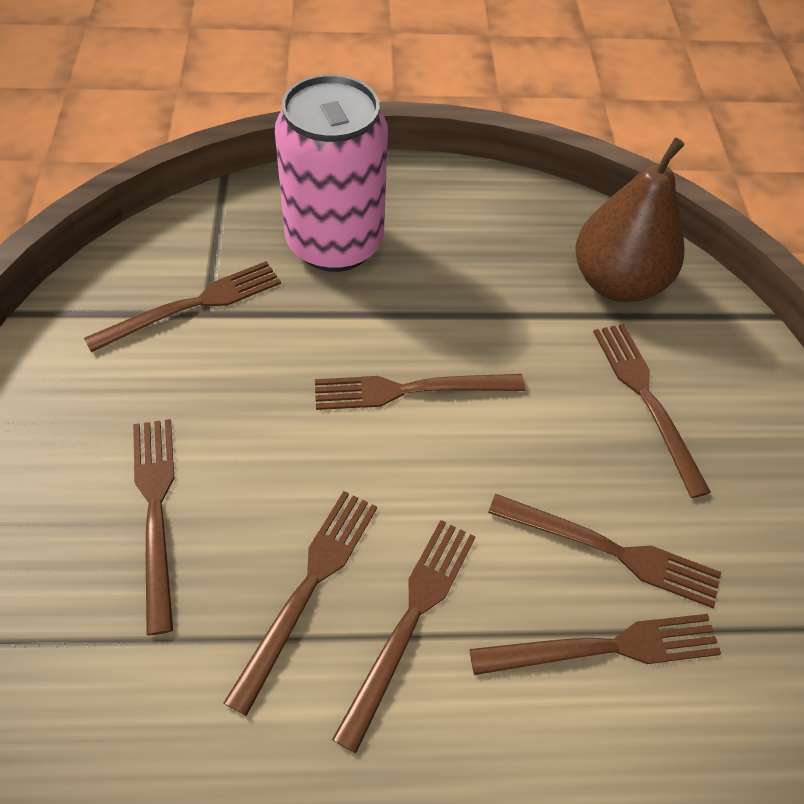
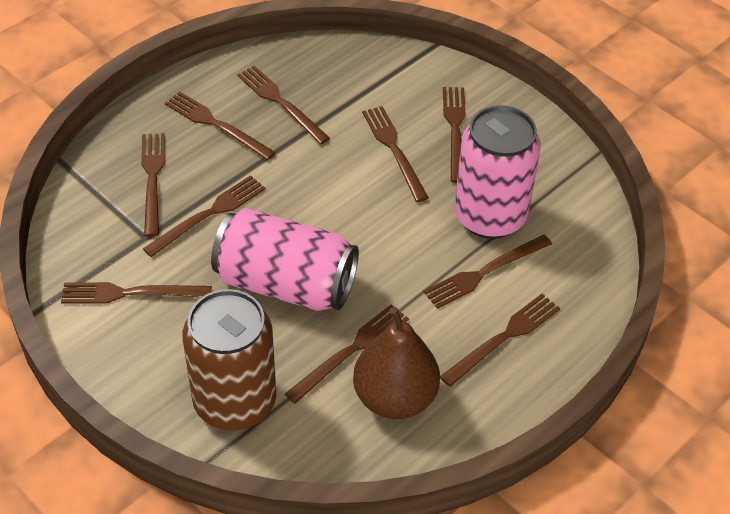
brown can: 0 -> 1
brown fork: 8 -> 10
pink can: 1 -> 2

